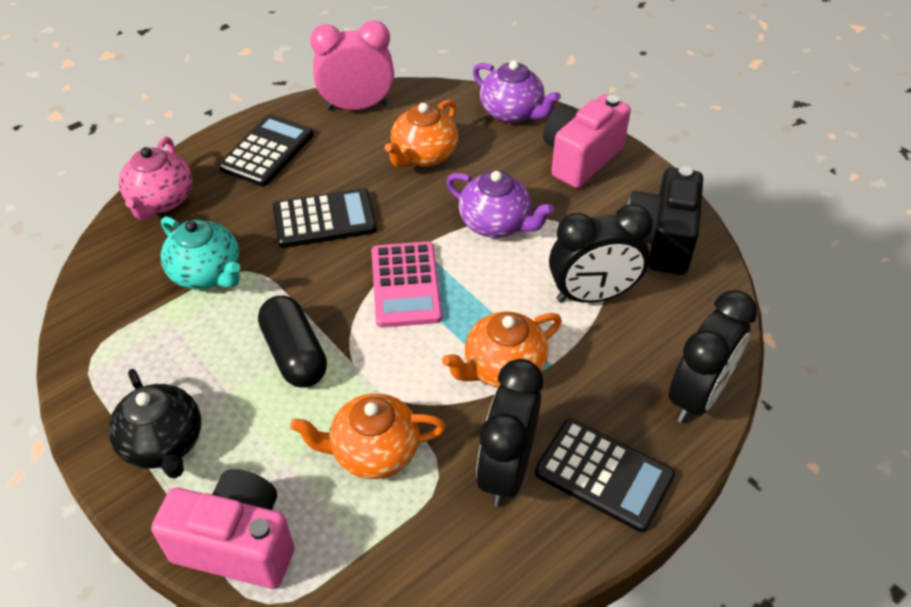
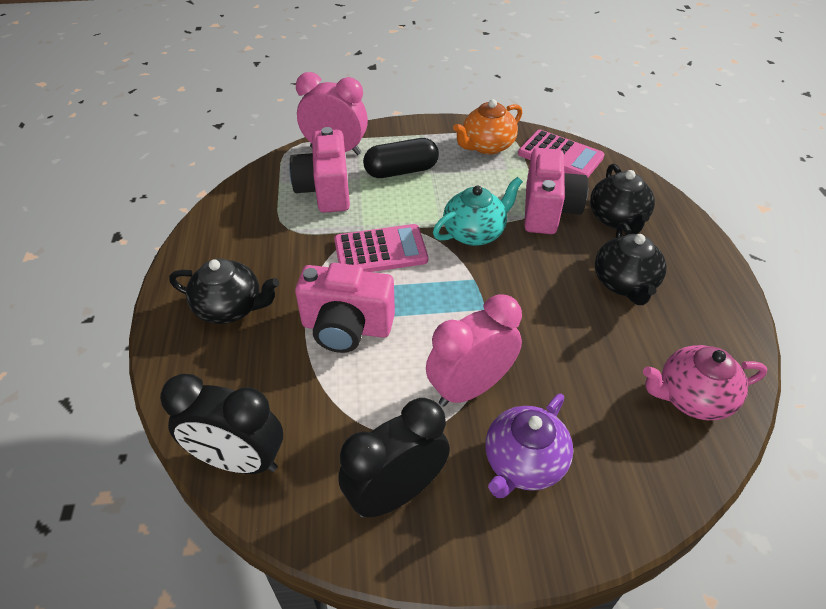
black calculator: 3 -> 0
black camera: 1 -> 0
black clock: 3 -> 2
black teapot: 1 -> 3
orange teapot: 3 -> 1
pink calculator: 1 -> 2
pink camera: 2 -> 3
pink clock: 1 -> 2
purple teapot: 2 -> 1

